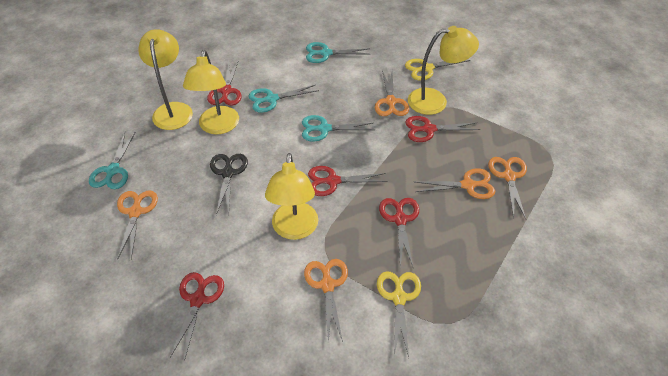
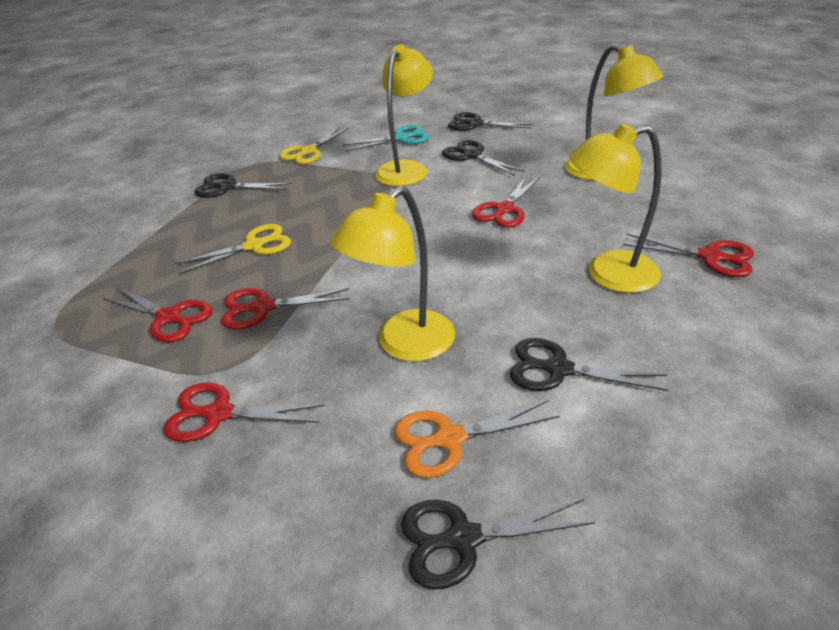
black scissors: 1 -> 5
orange scissors: 5 -> 1
turquoise scissors: 4 -> 1

